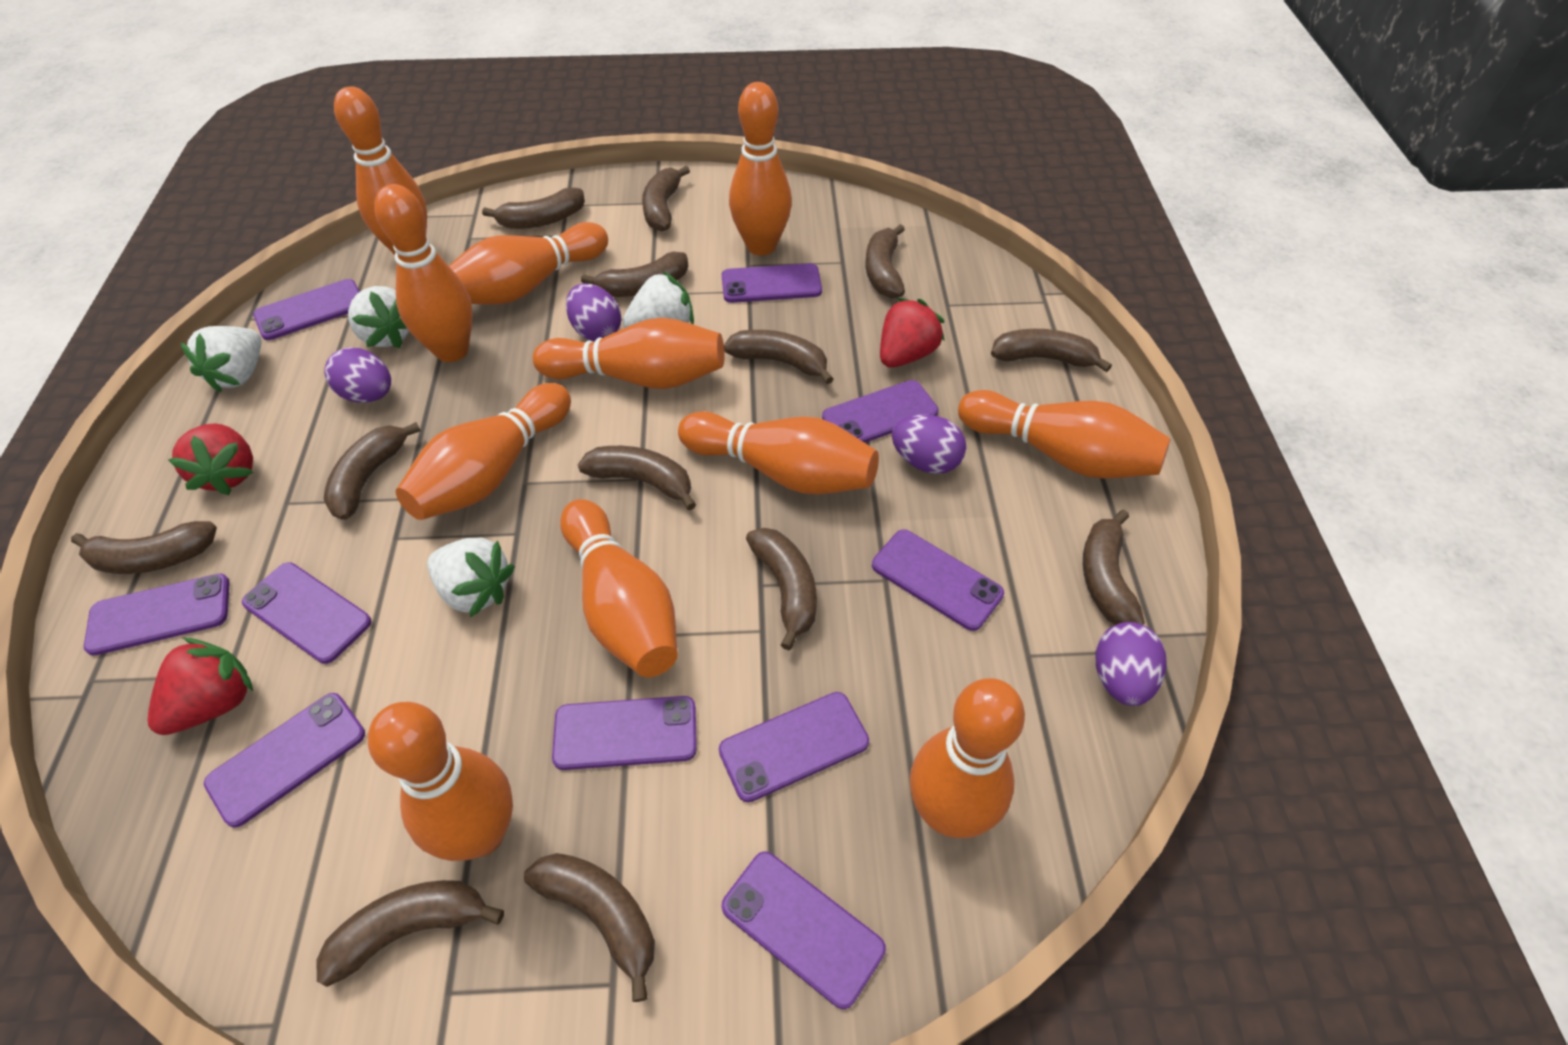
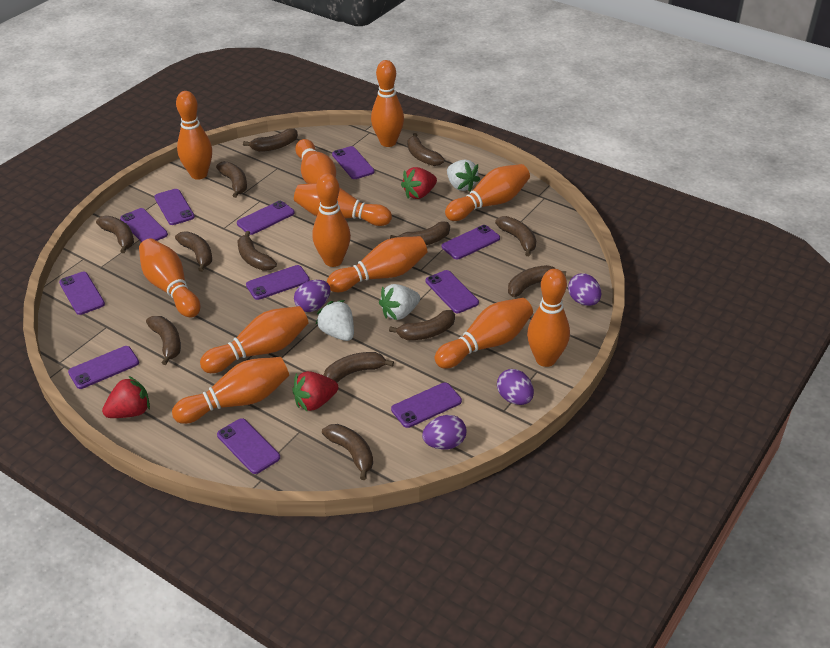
orange bowling pin: 11 -> 12
purple phone: 10 -> 11
white strawberry: 4 -> 3

